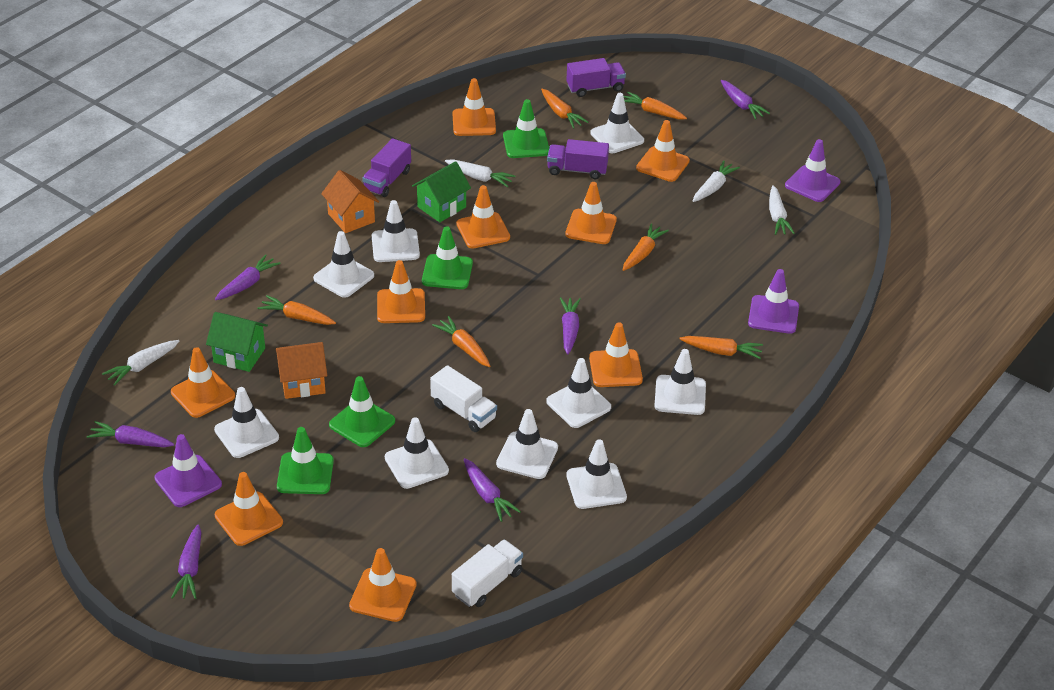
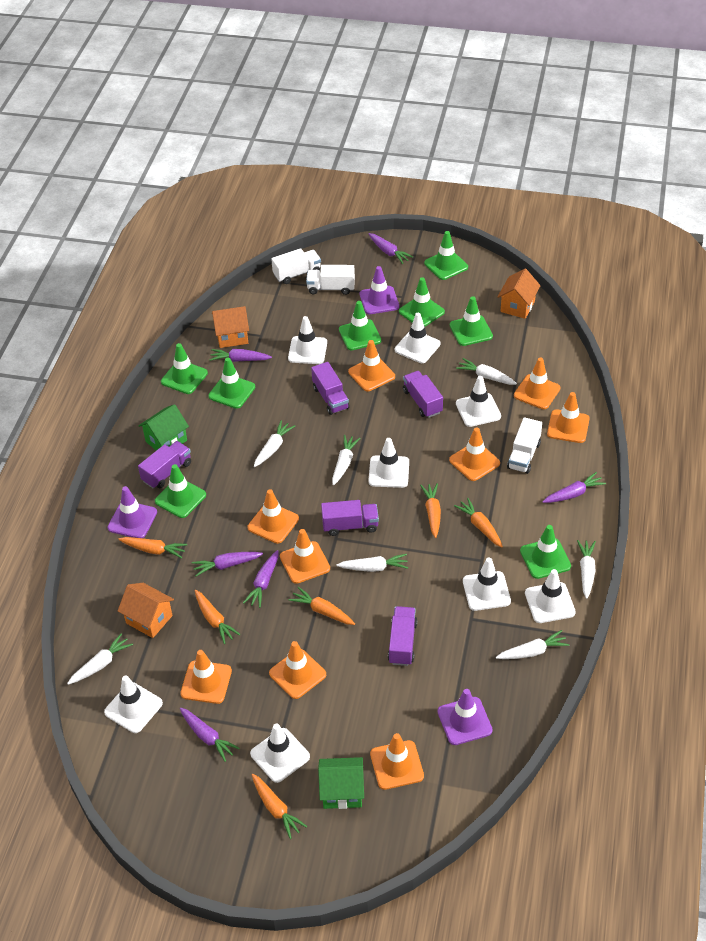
green traffic cone: 4 -> 8
orange house: 2 -> 3
purple truck: 3 -> 5
white carrot: 4 -> 7
white traffic cone: 9 -> 8
white truck: 2 -> 3

